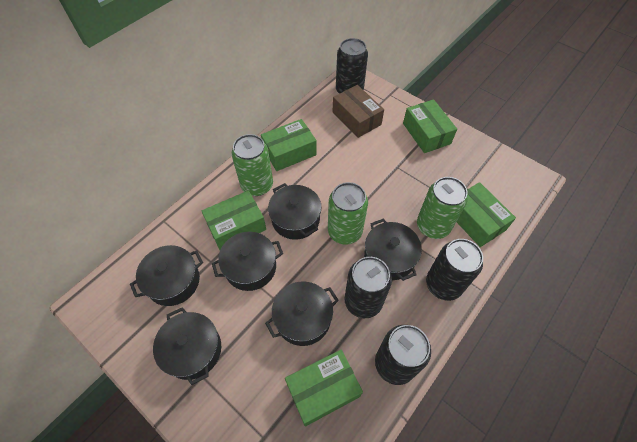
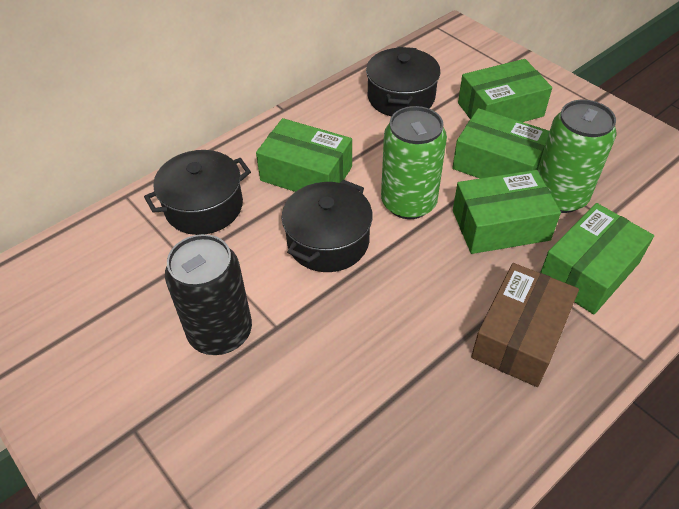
black can: 4 -> 1
black pot: 6 -> 3
green can: 3 -> 2

